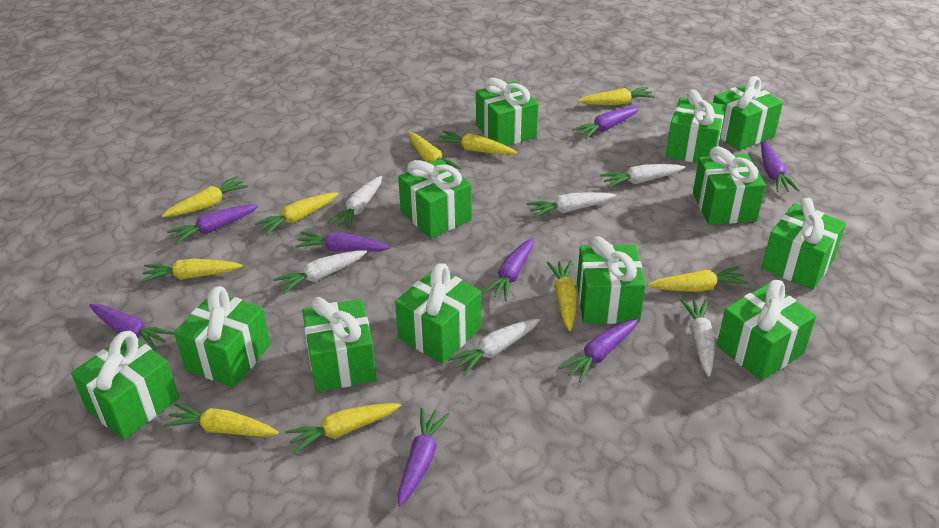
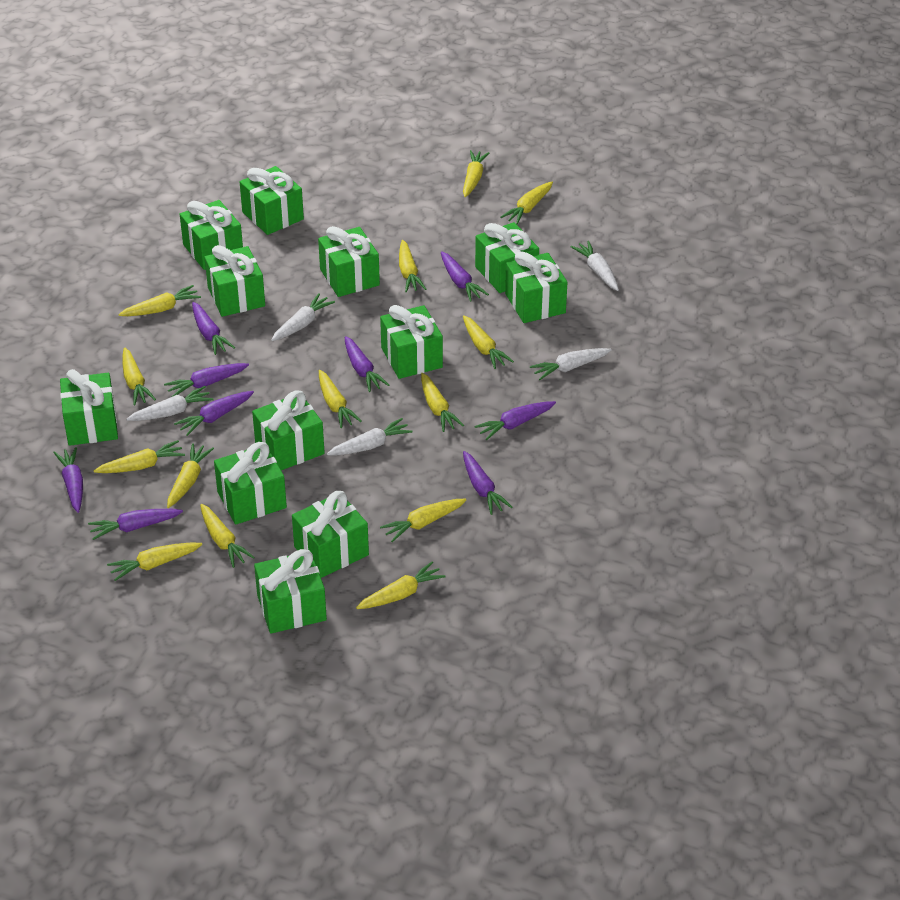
purple carrot: 8 -> 9
white carrot: 6 -> 5
yellow carrot: 10 -> 14

